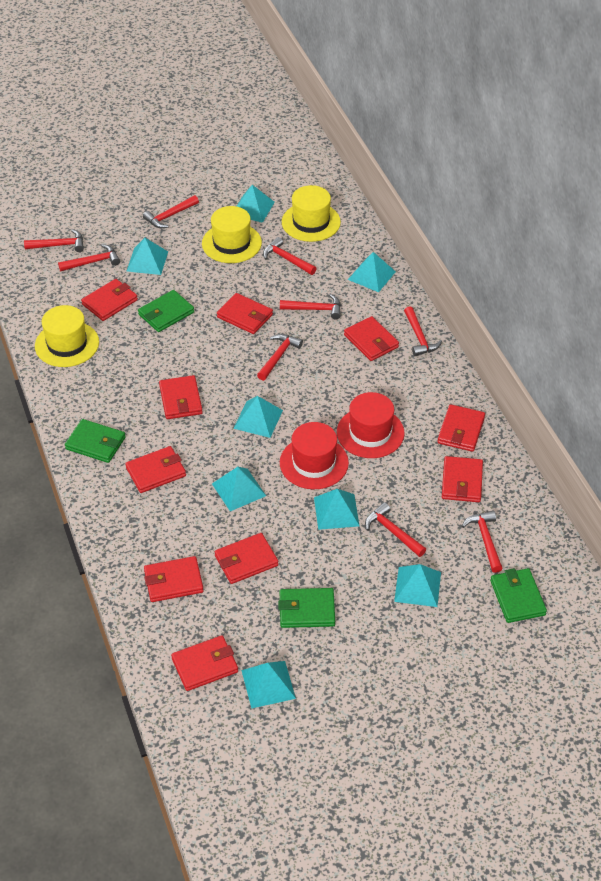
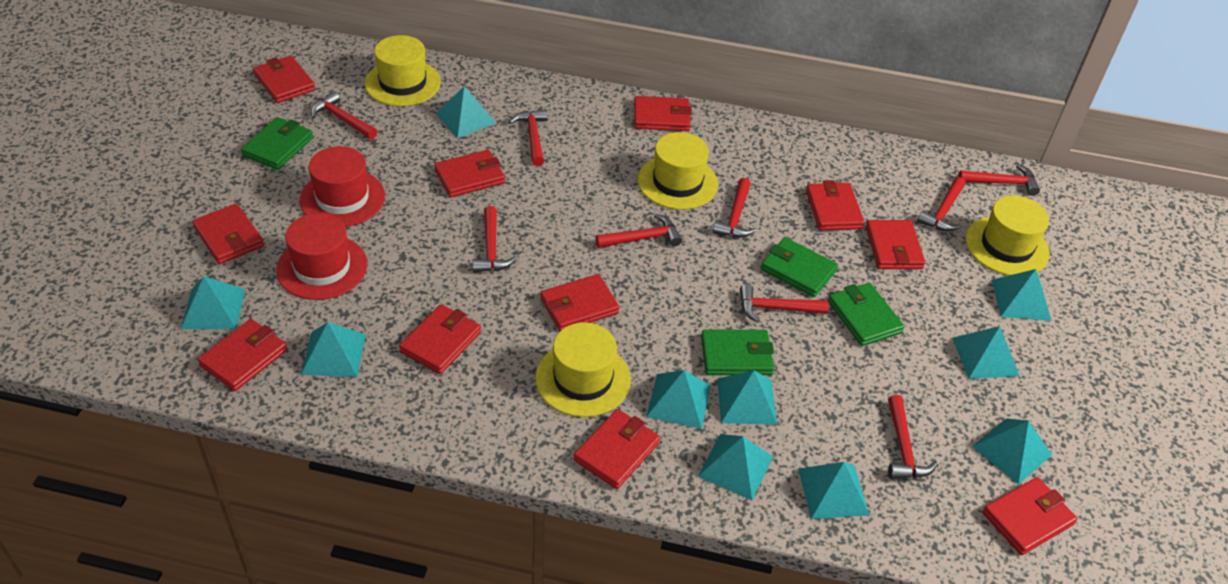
red wallet: 10 -> 11
turquoise pyramid: 8 -> 10
yellow hat: 3 -> 4

